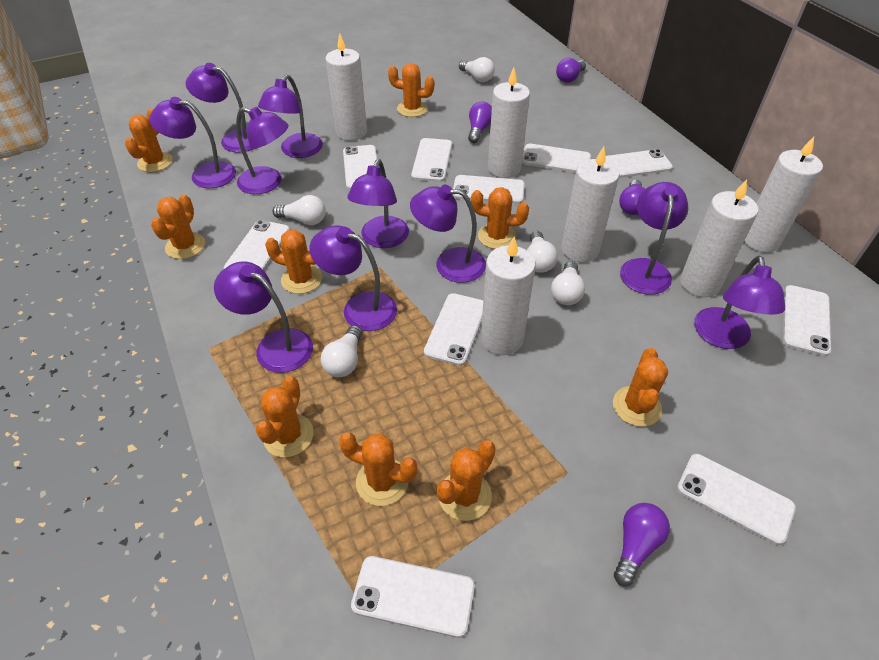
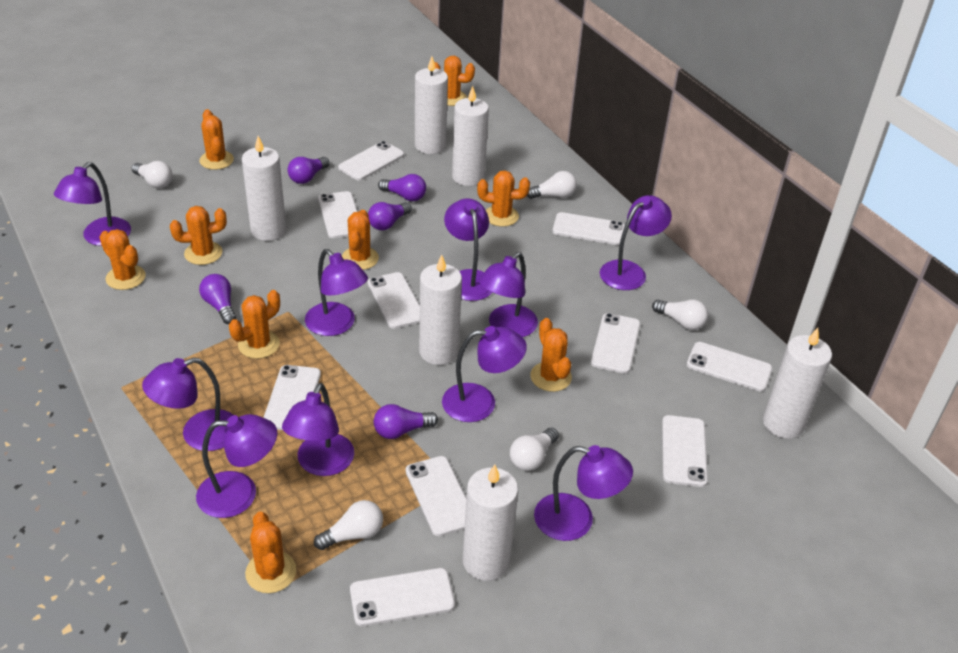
purple light bulb: 4 -> 5

